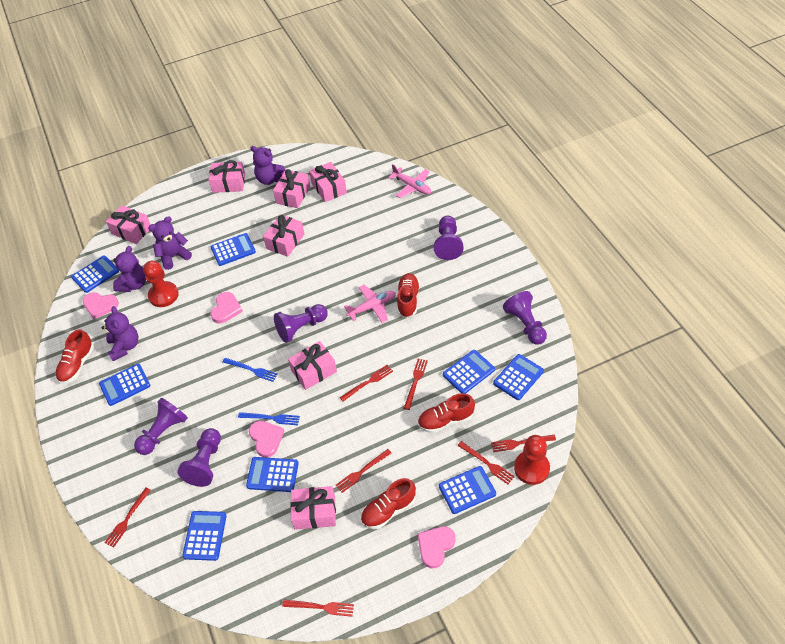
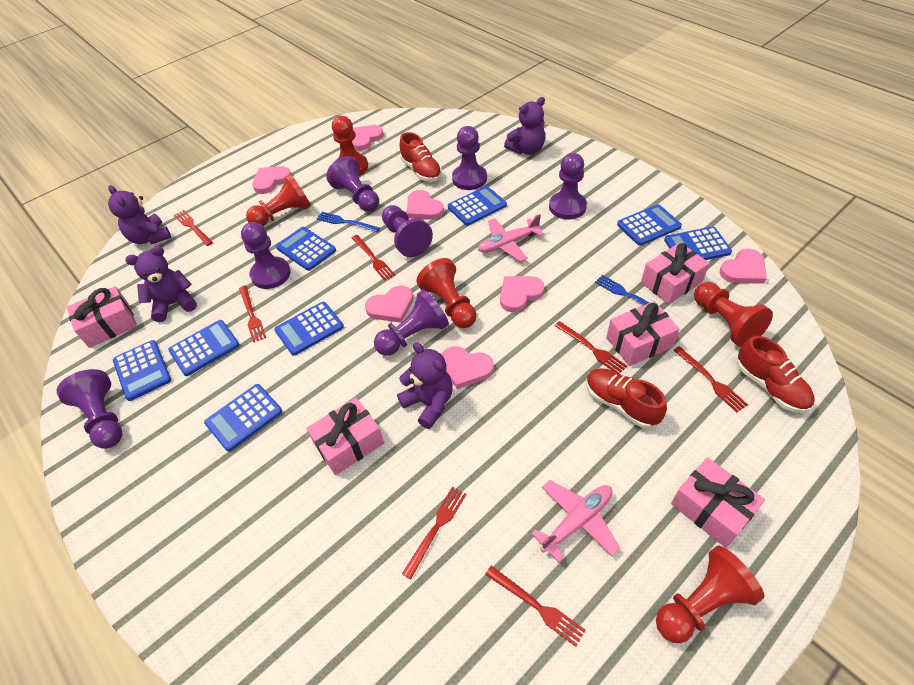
pink gift: 7 -> 5
pink heart: 4 -> 7
purple pawn: 5 -> 7
red pawn: 2 -> 5
red shoe: 4 -> 3

